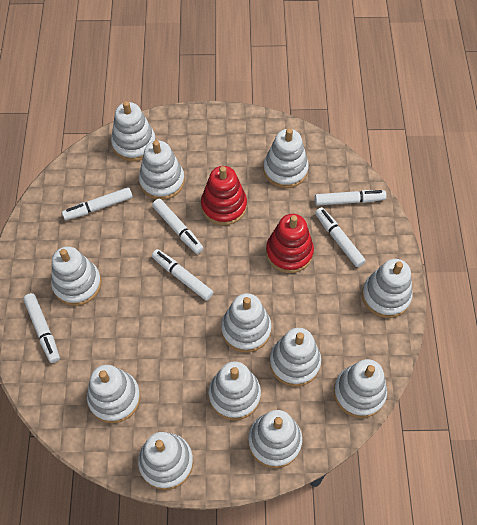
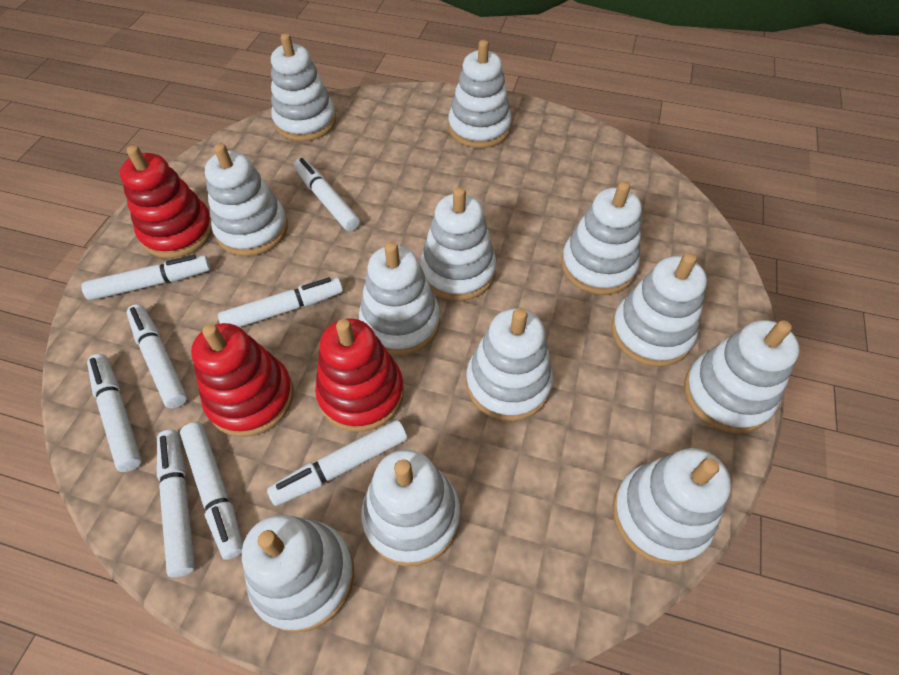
red stacking toy: 2 -> 3
white marker: 6 -> 8

